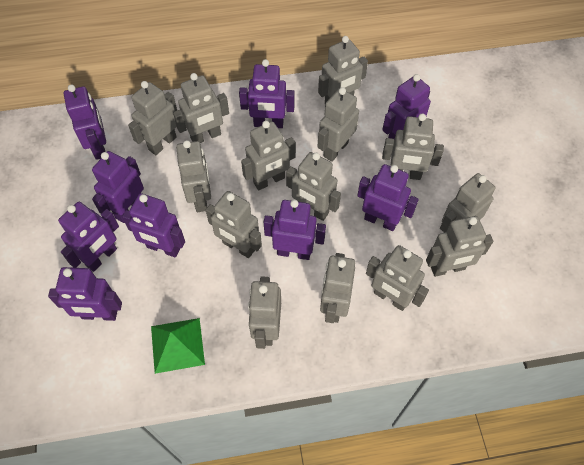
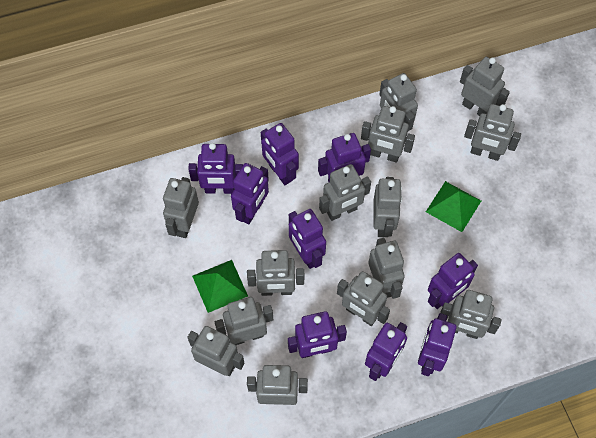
green pyramid: 1 -> 2

